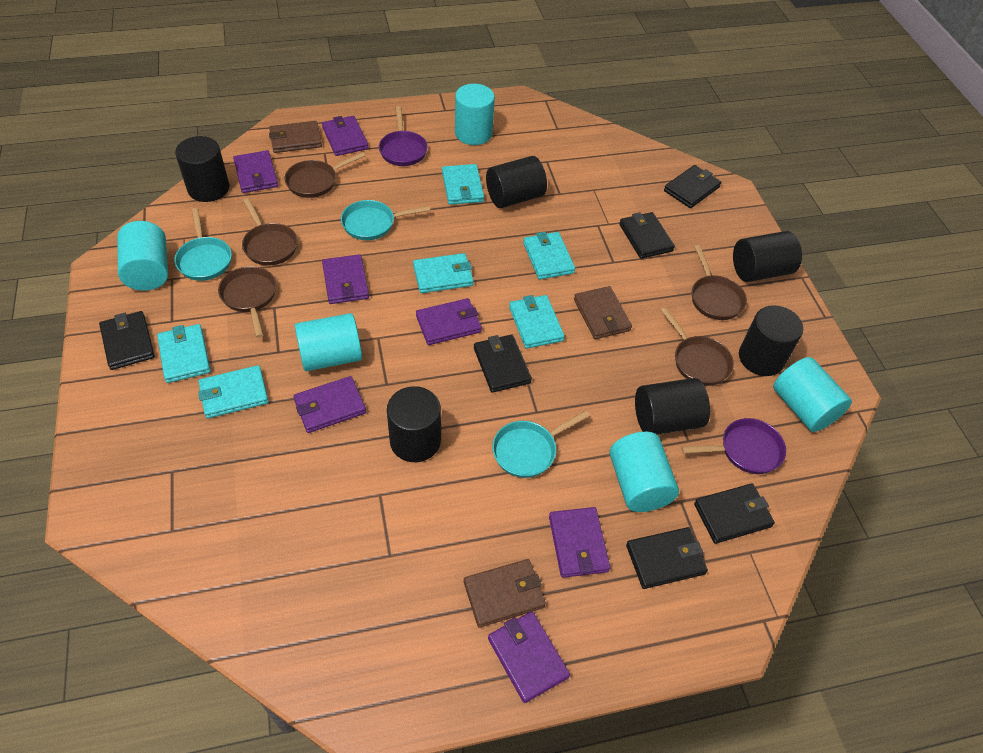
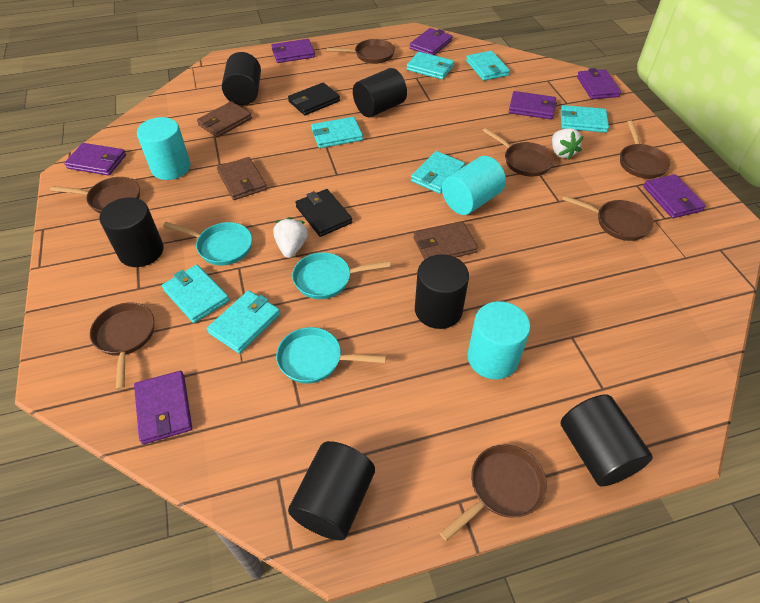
black wallet: 6 -> 2
brown pan: 5 -> 7
purple pan: 2 -> 0
turquoise cylinder: 5 -> 3
turquoise wallet: 6 -> 7
white strawberry: 0 -> 2

